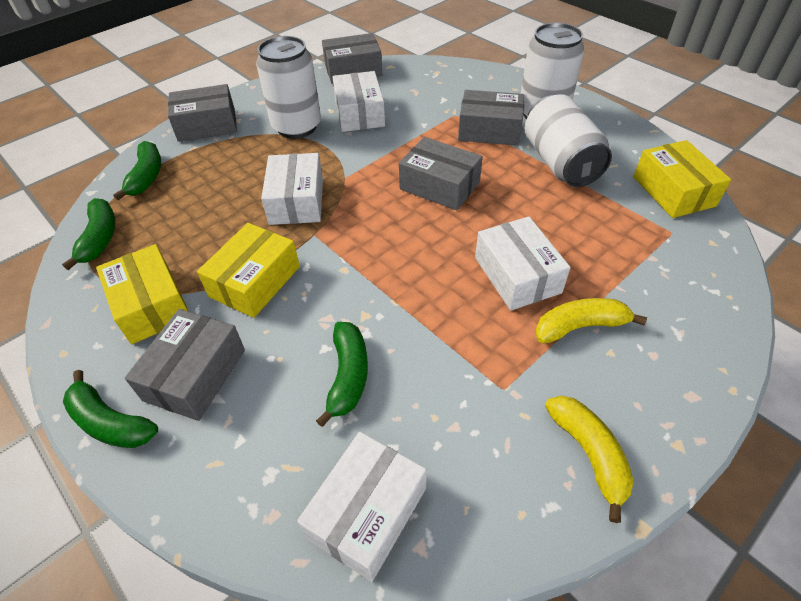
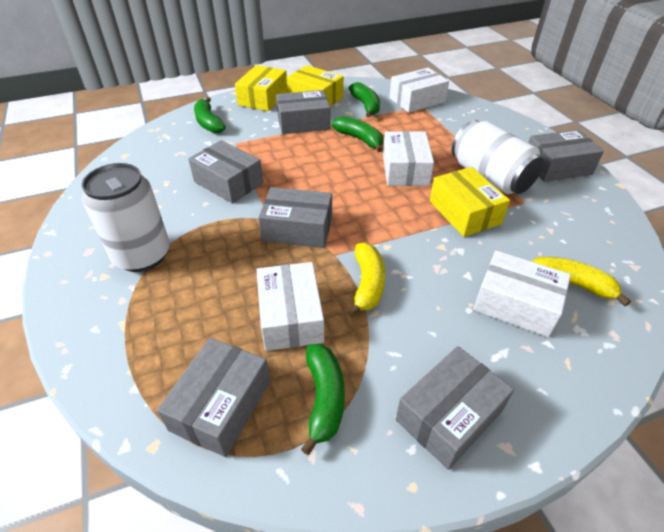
grey box: 5 -> 6
white can: 3 -> 2

